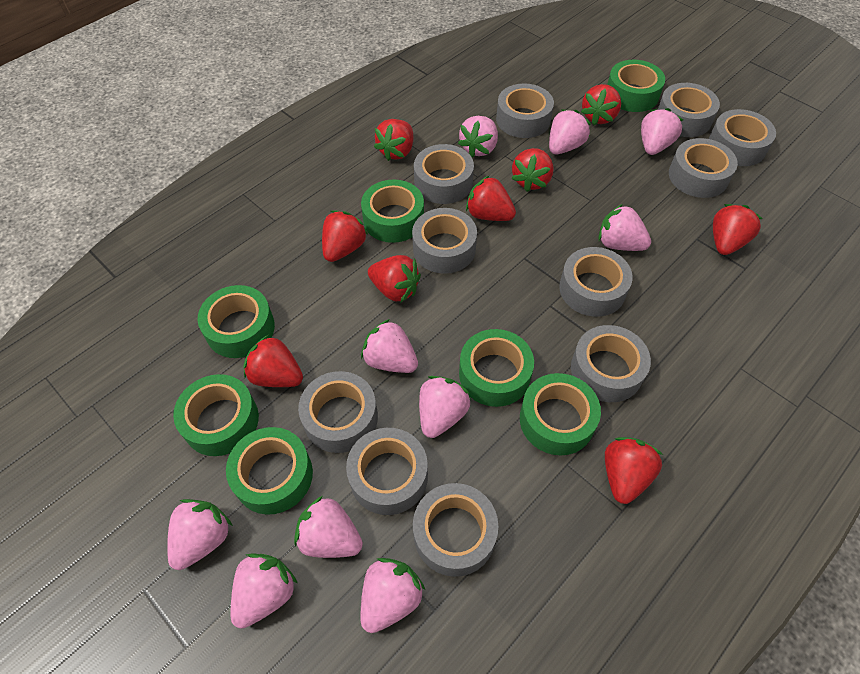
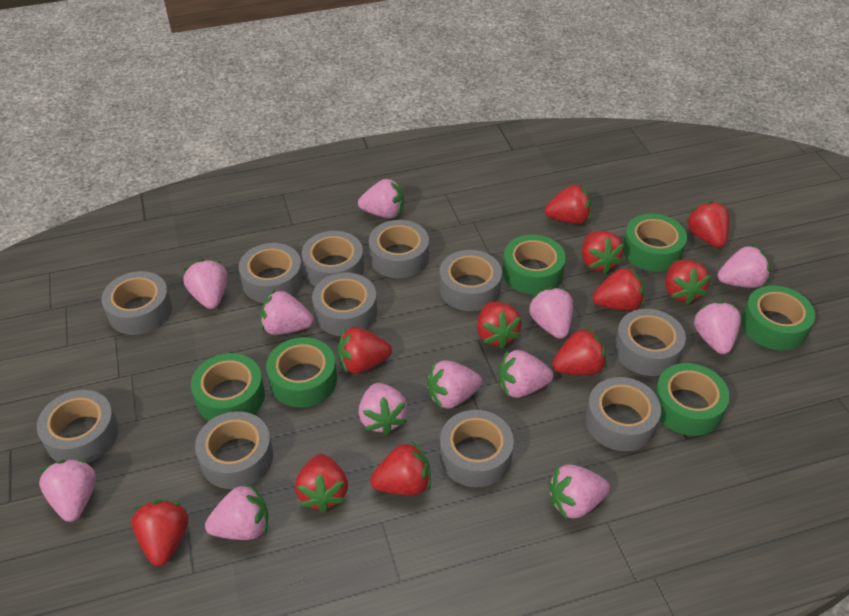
green tape: 7 -> 6
pink strawberry: 10 -> 12
red strawberry: 9 -> 11

